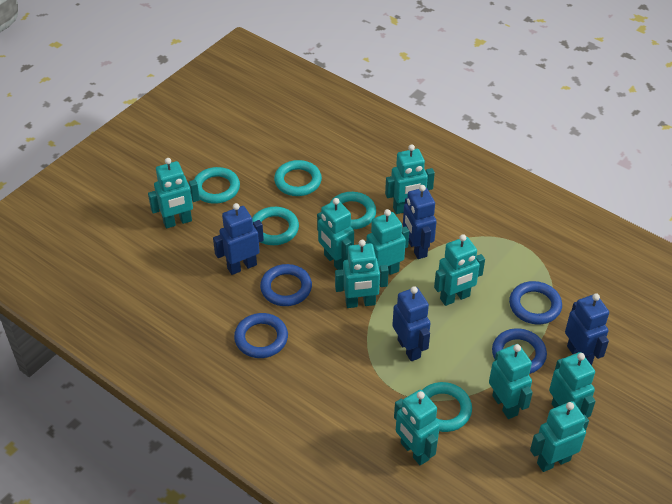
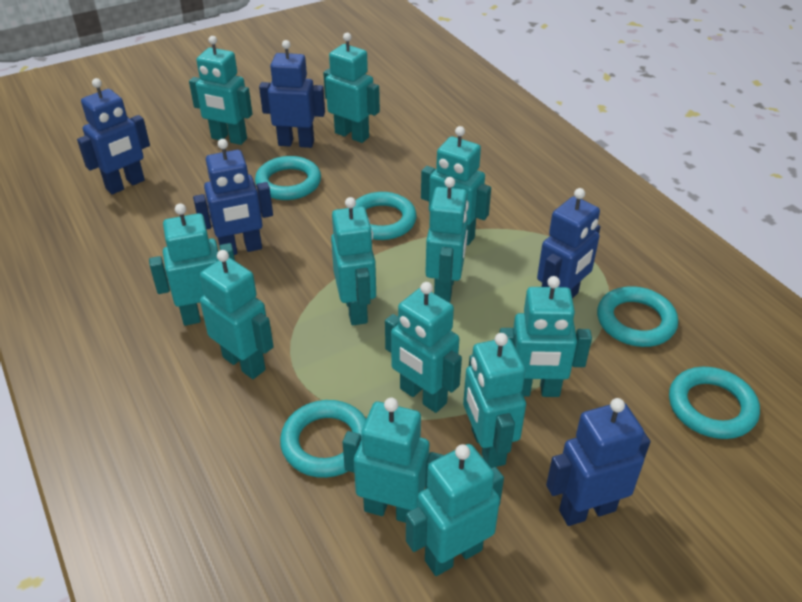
blue ring: 4 -> 0
blue robot: 4 -> 5
turquoise robot: 10 -> 12

